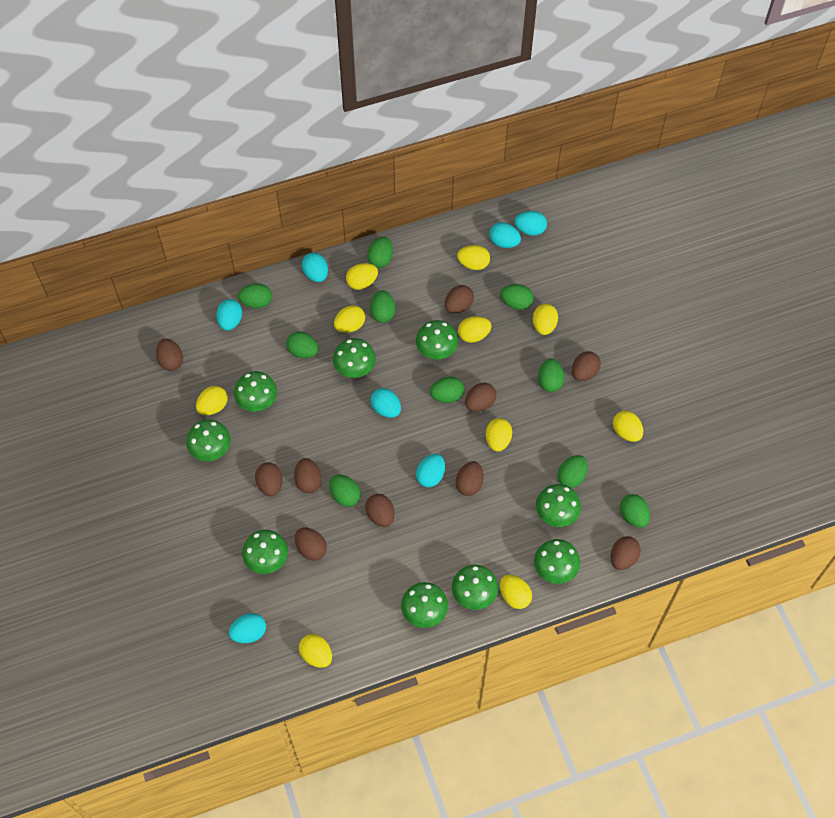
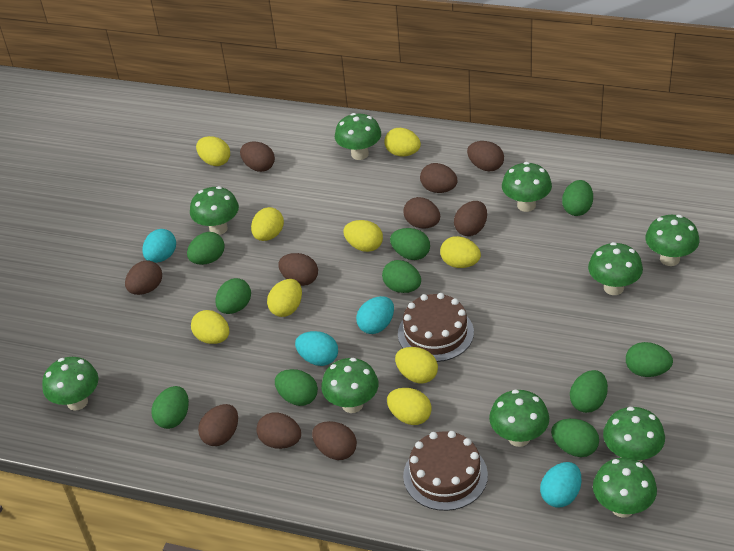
brown cake: 0 -> 2
green mushroom: 9 -> 10
turquoise egg: 7 -> 4
yellow egg: 10 -> 9

